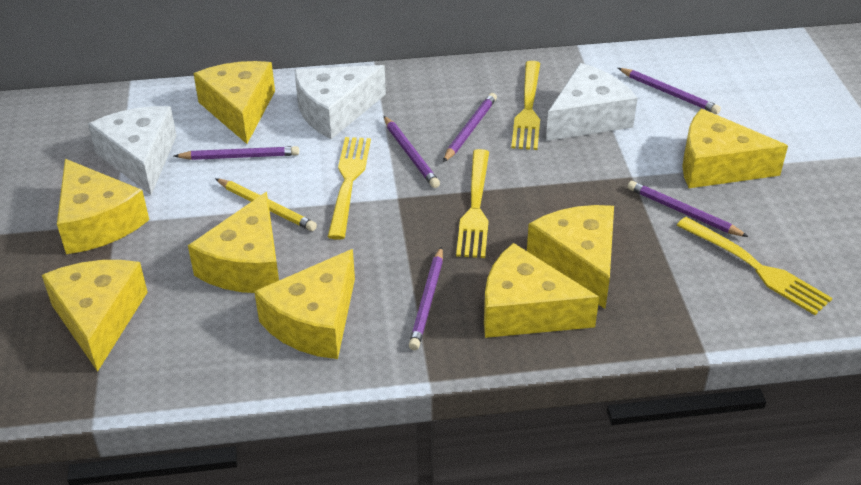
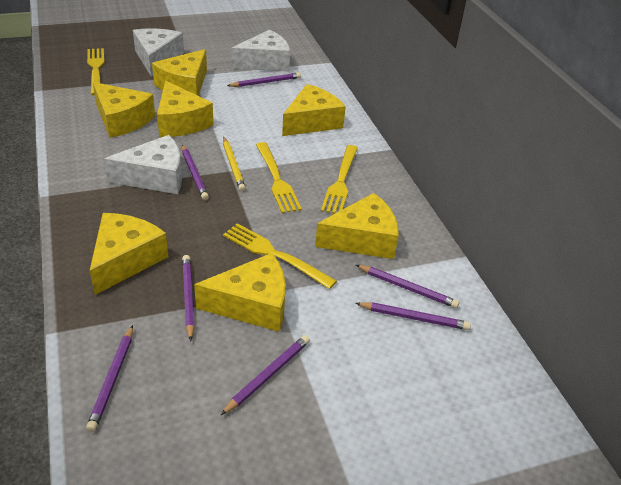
purple pencil: 6 -> 7
yellow cheese: 8 -> 7

